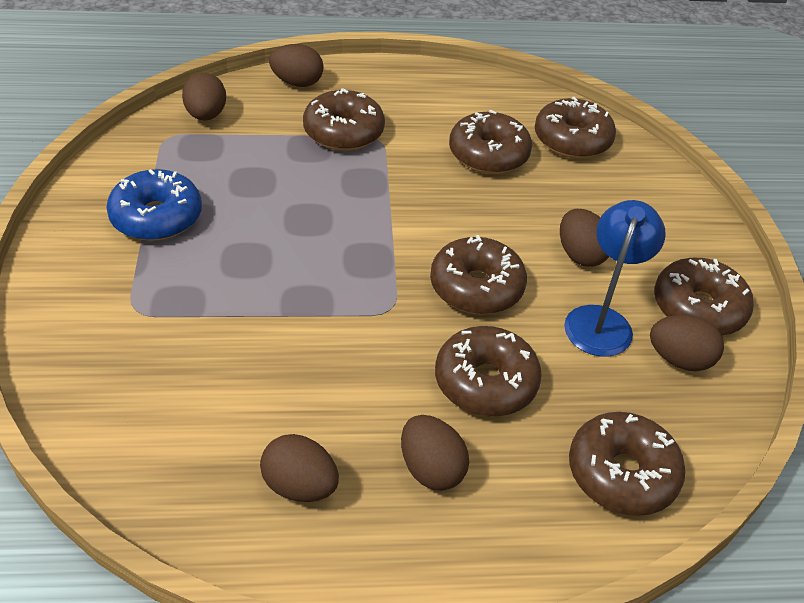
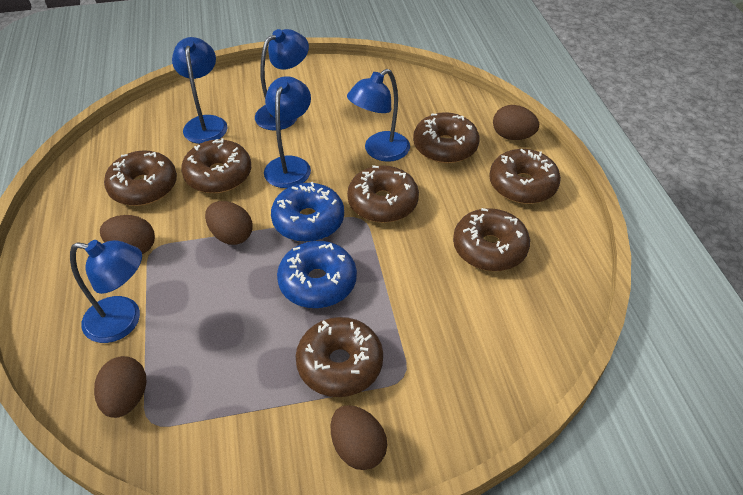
blue donut: 1 -> 2
blue lamp: 1 -> 5
brown egg: 6 -> 5

